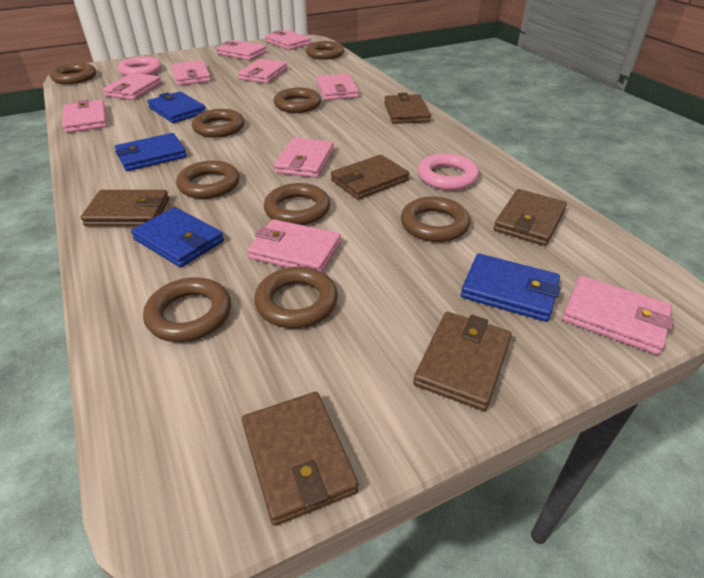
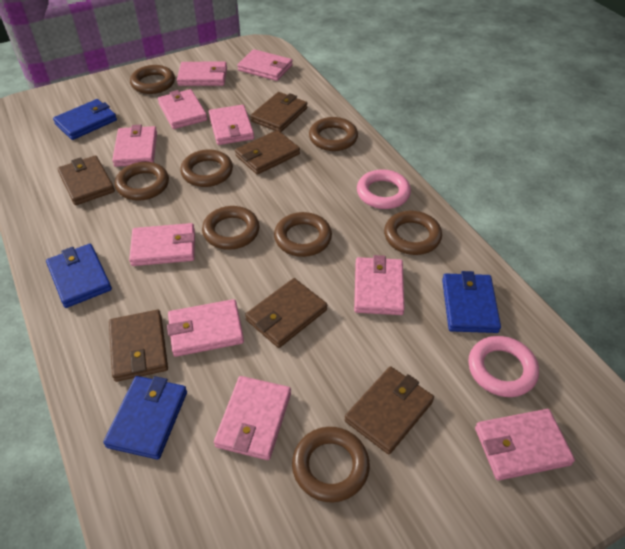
brown ring: 9 -> 8

